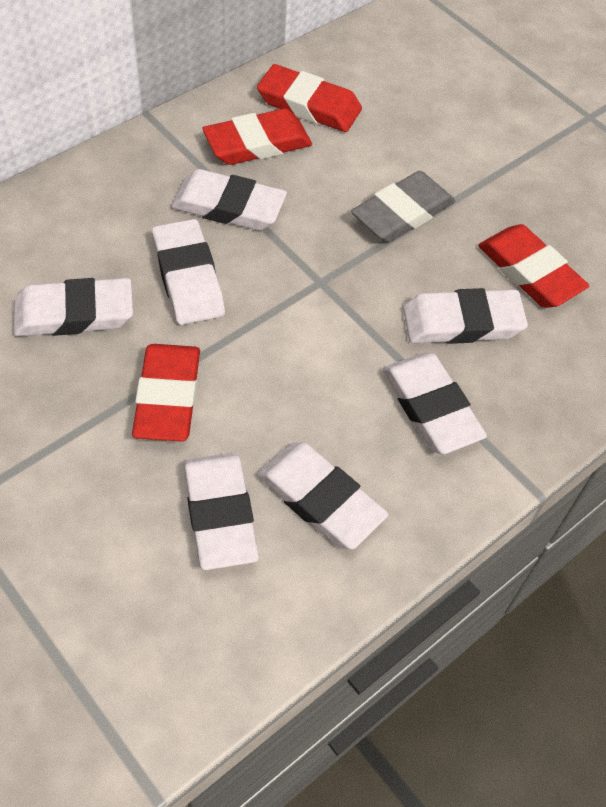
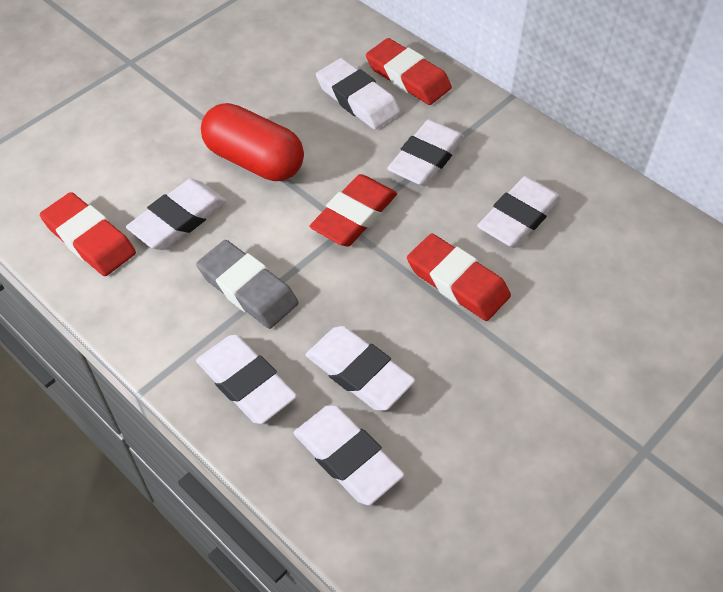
red capsule: 0 -> 1

